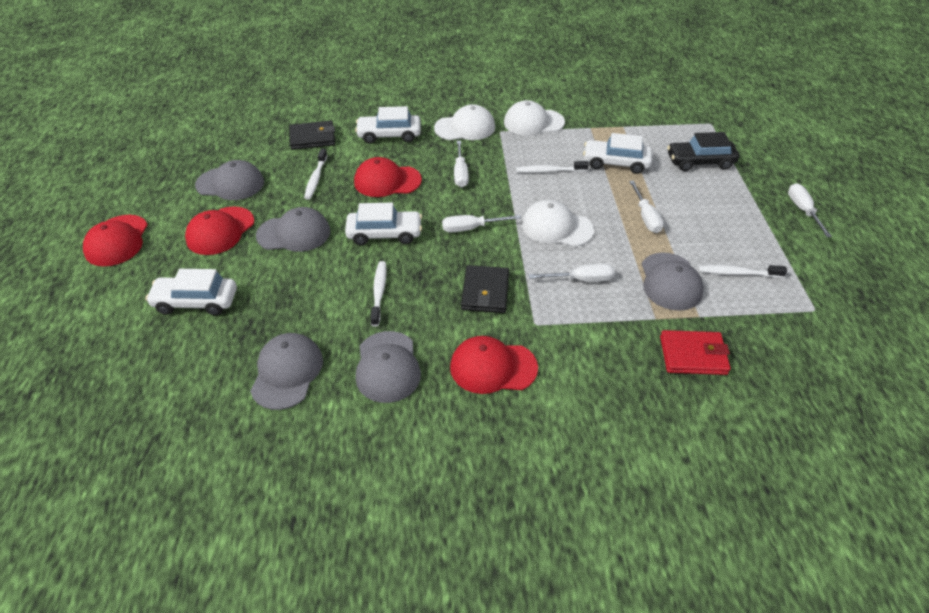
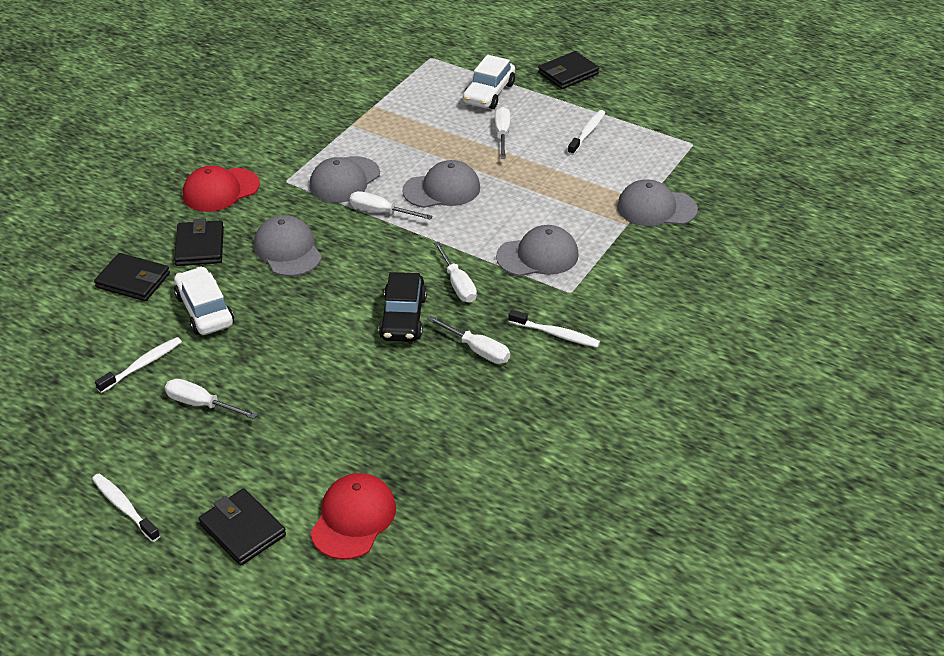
black wallet: 2 -> 4
red cap: 4 -> 2
red wallet: 1 -> 0
white cap: 3 -> 0
white car: 4 -> 2

